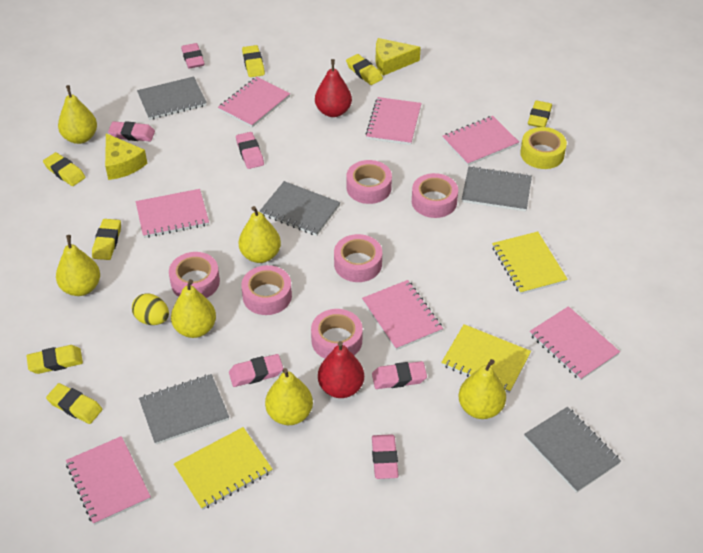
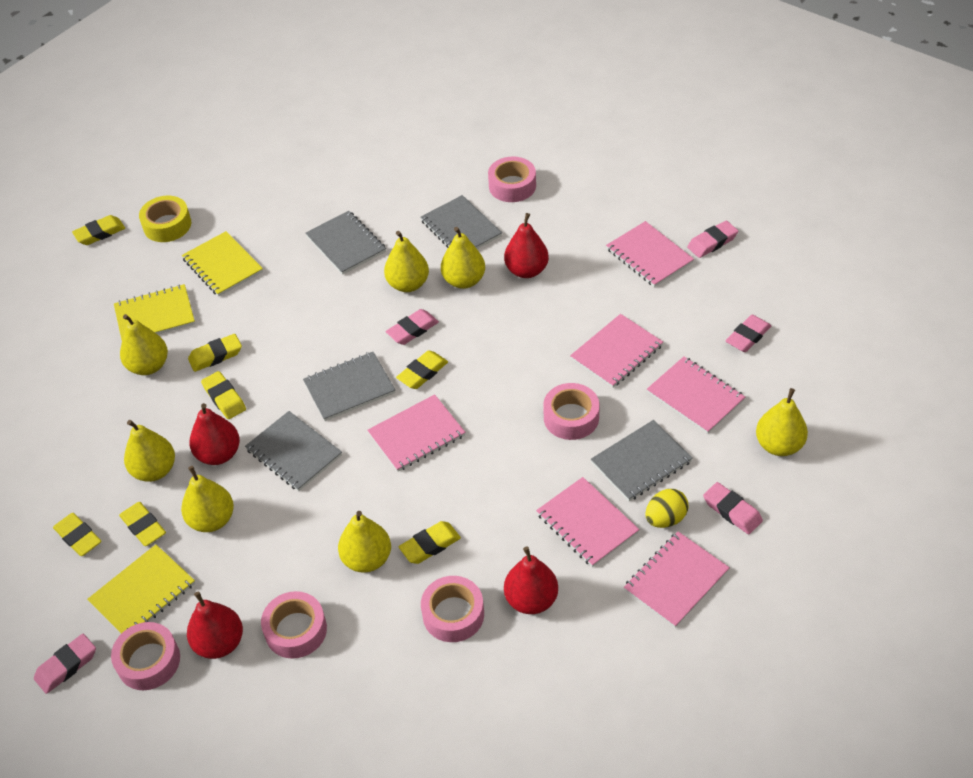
pink eraser: 6 -> 5
pink notebook: 7 -> 6
pink tape: 6 -> 5
red pear: 2 -> 4
yellow cheese: 2 -> 0
yellow pear: 6 -> 7

